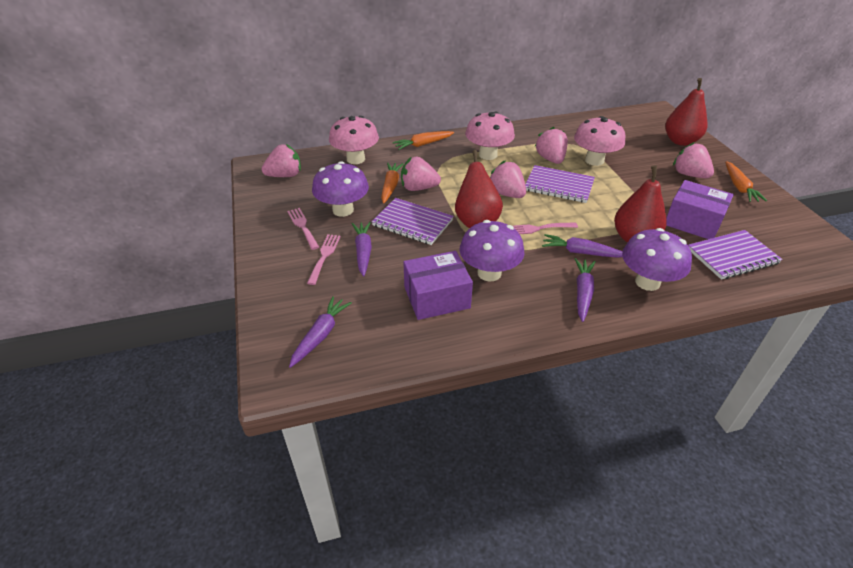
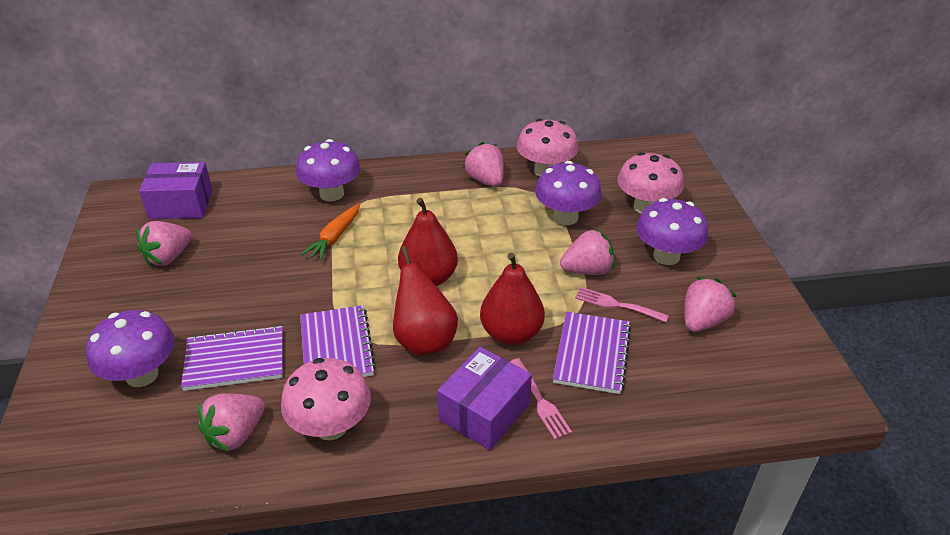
orange carrot: 3 -> 1
pink fork: 3 -> 2
purple carrot: 4 -> 0
purple mushroom: 3 -> 4

